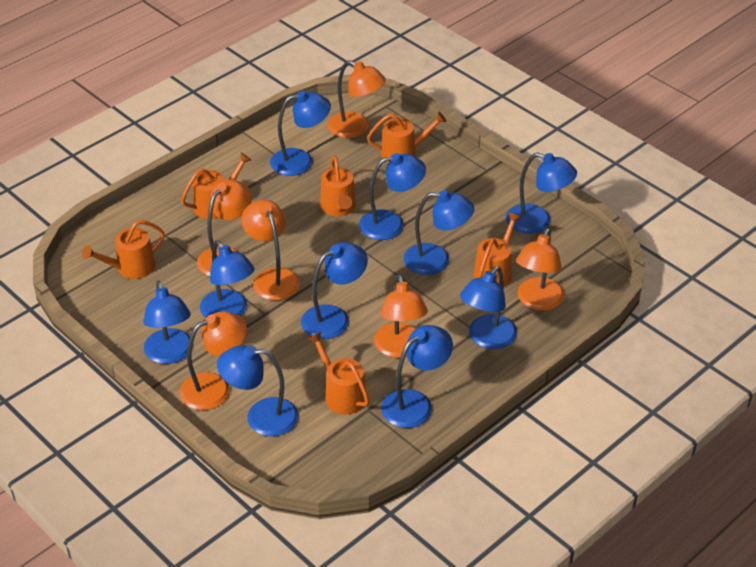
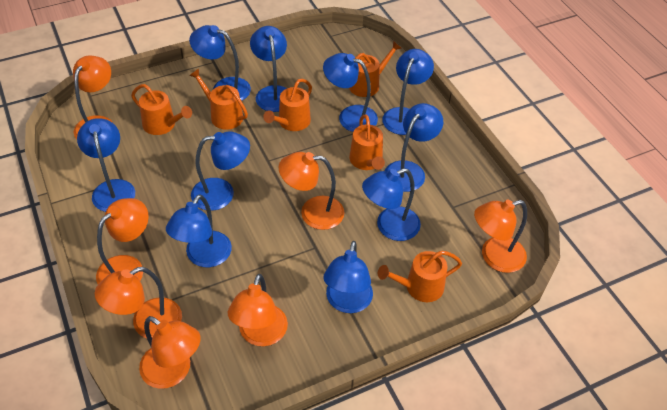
orange lamp: 6 -> 7

